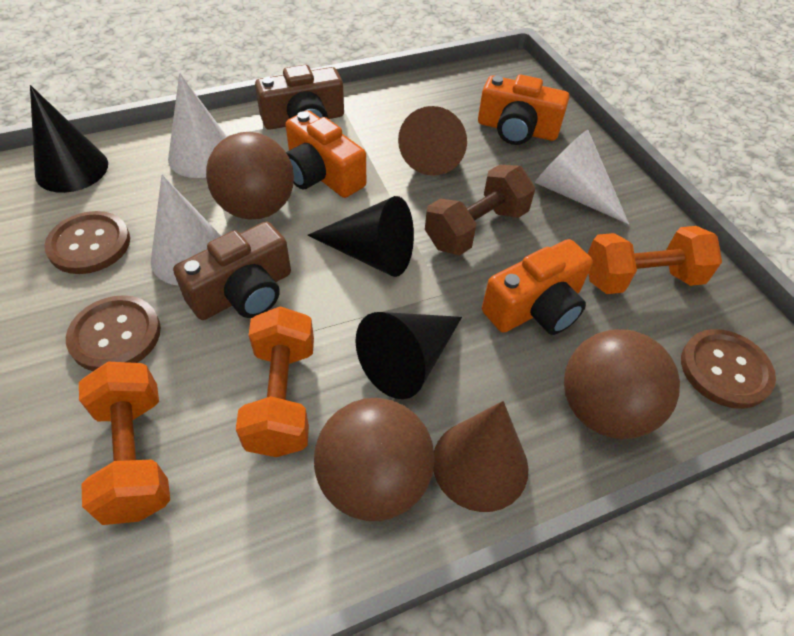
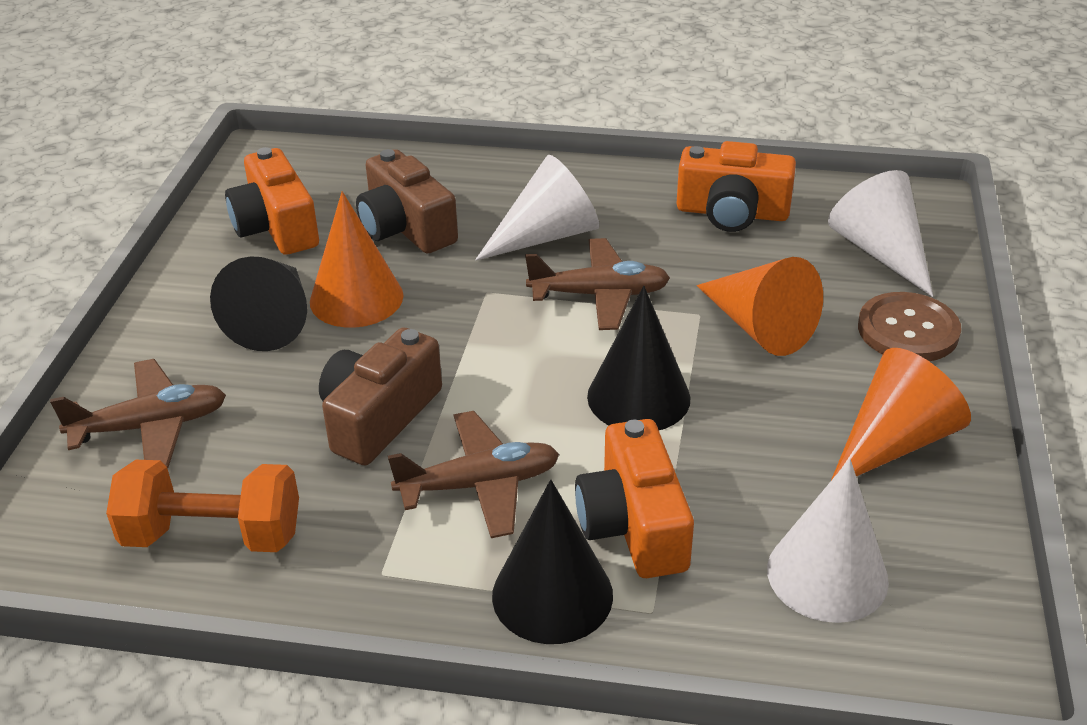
brown ball: 3 -> 0
brown button: 3 -> 1
brown cone: 2 -> 0
brown dumbbell: 1 -> 0
brown plane: 0 -> 3
orange cone: 0 -> 3
orange dumbbell: 3 -> 1

